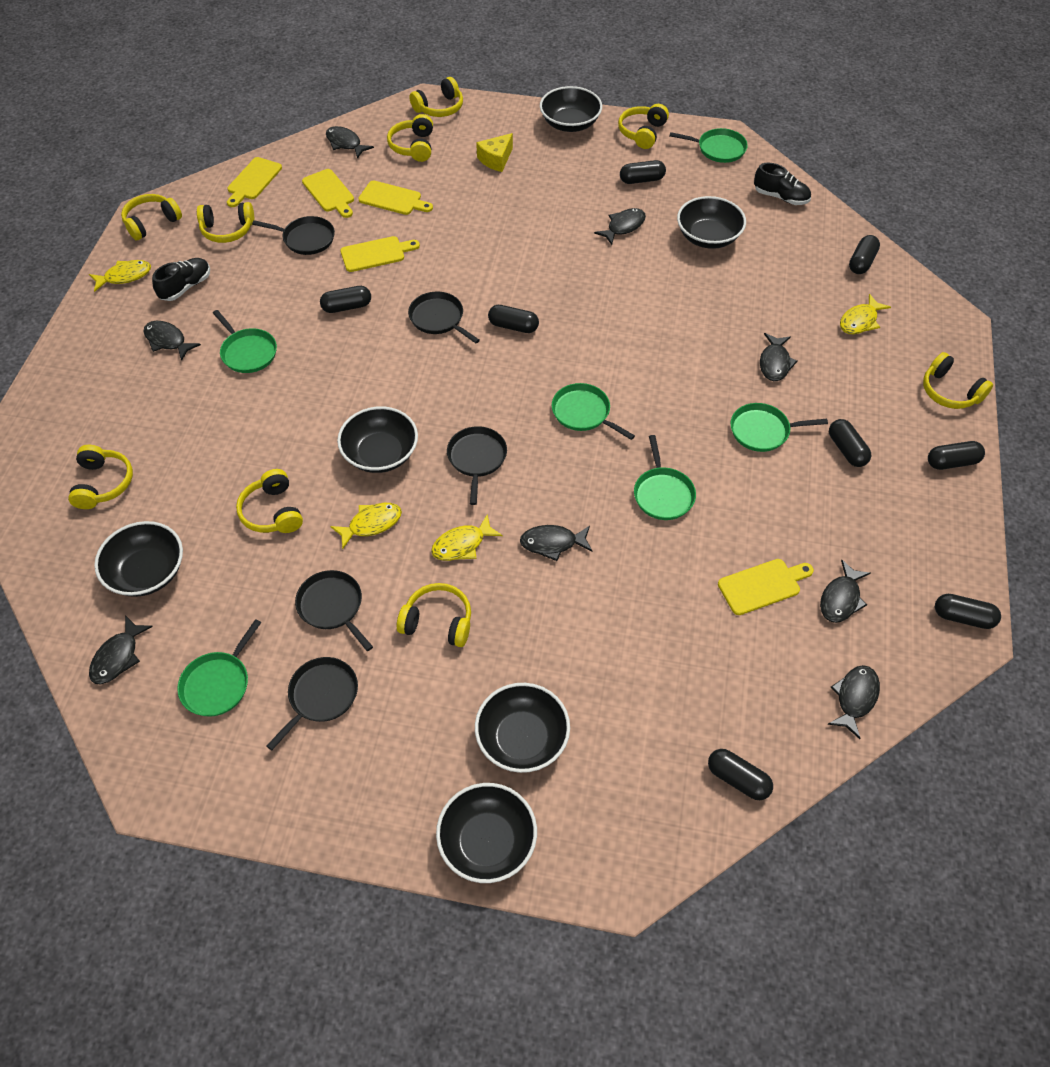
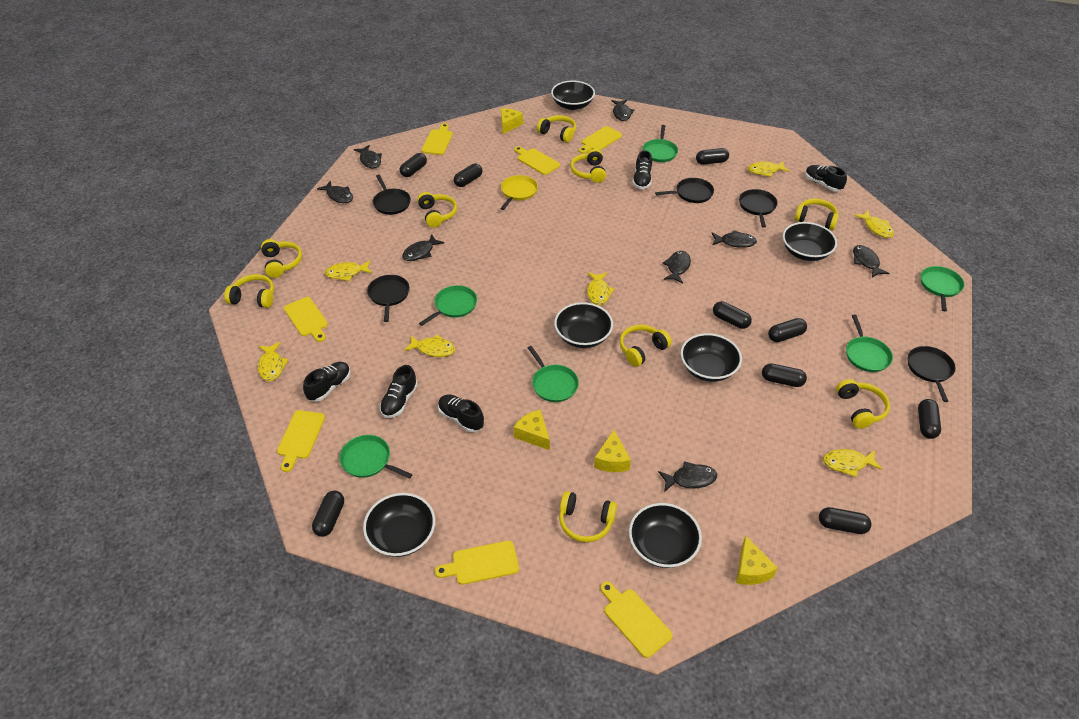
black capsule: 8 -> 9
black shoe: 2 -> 5
yellow cheese: 1 -> 4
yellow cutting board: 5 -> 7
yellow fish: 4 -> 7
yellow pan: 0 -> 1

